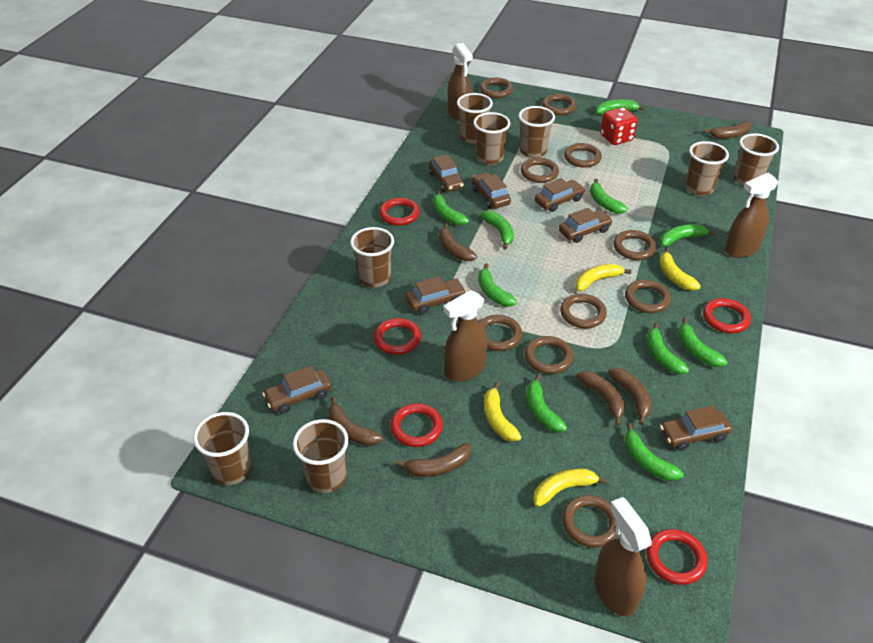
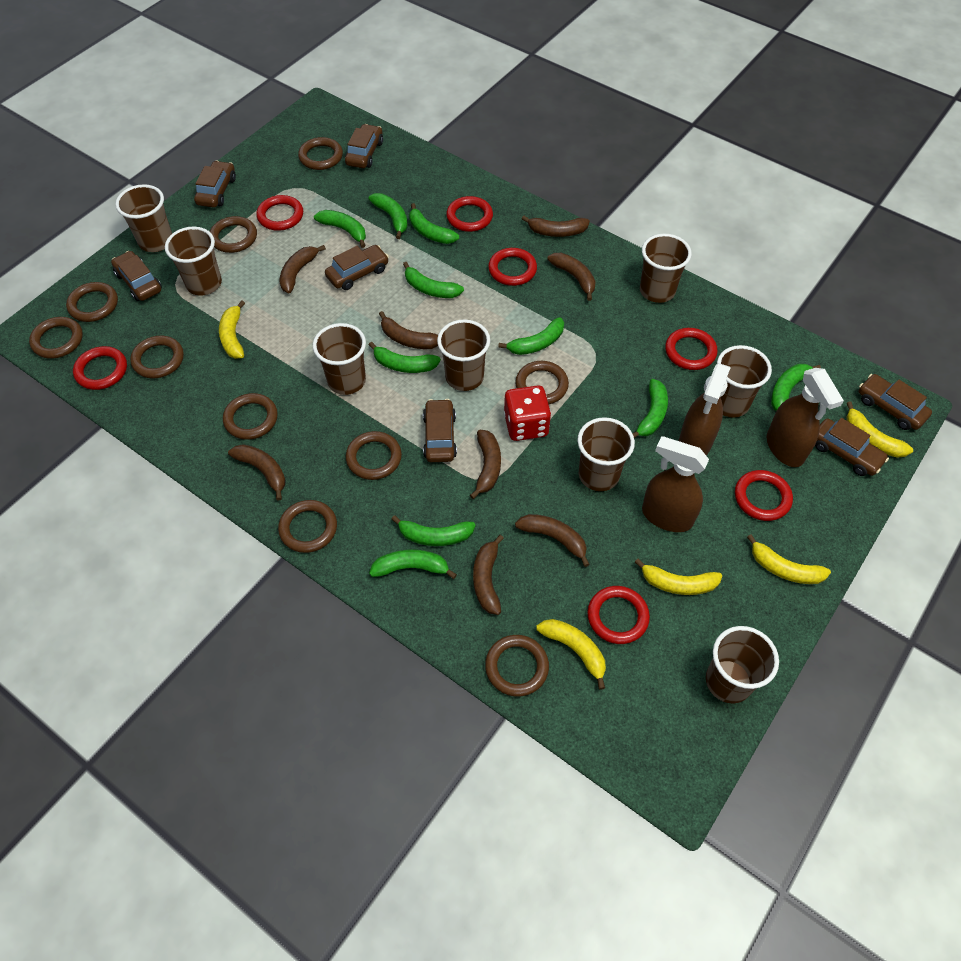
brown banana: 6 -> 8
brown spray bottle: 4 -> 3
red ring: 5 -> 7
yellow banana: 4 -> 5

